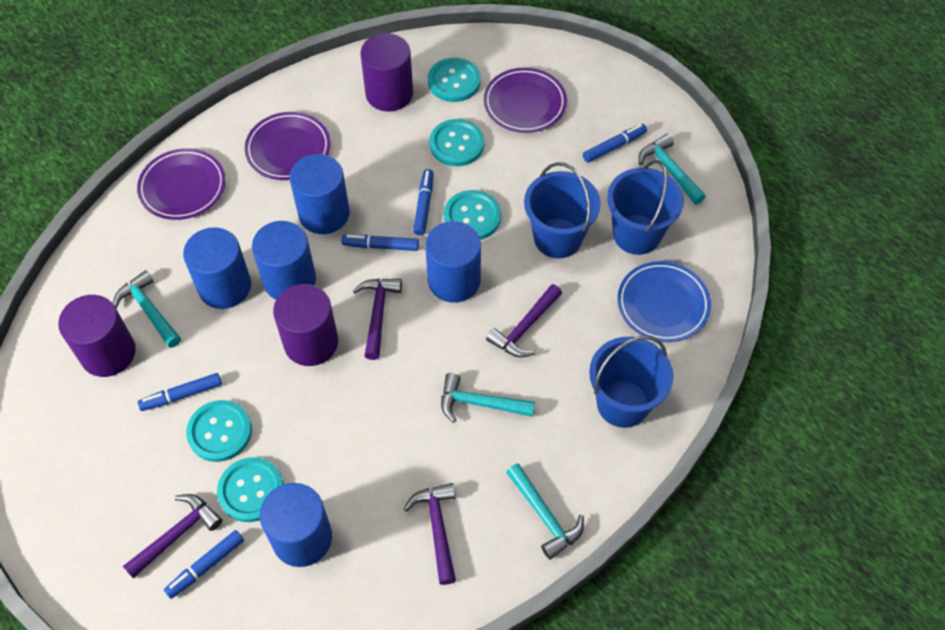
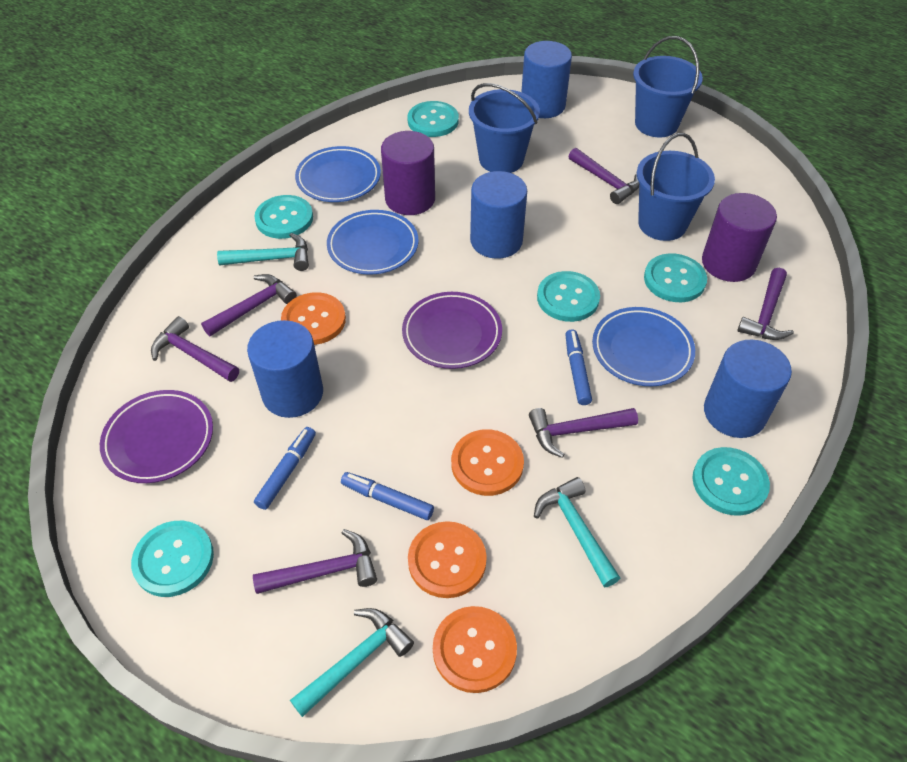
blue cylinder: 5 -> 4
blue marker: 5 -> 3
blue plate: 1 -> 3
orange button: 0 -> 4
purple cylinder: 3 -> 2
purple hammer: 4 -> 6
purple plate: 3 -> 2
turquoise button: 5 -> 6
turquoise hammer: 4 -> 3

